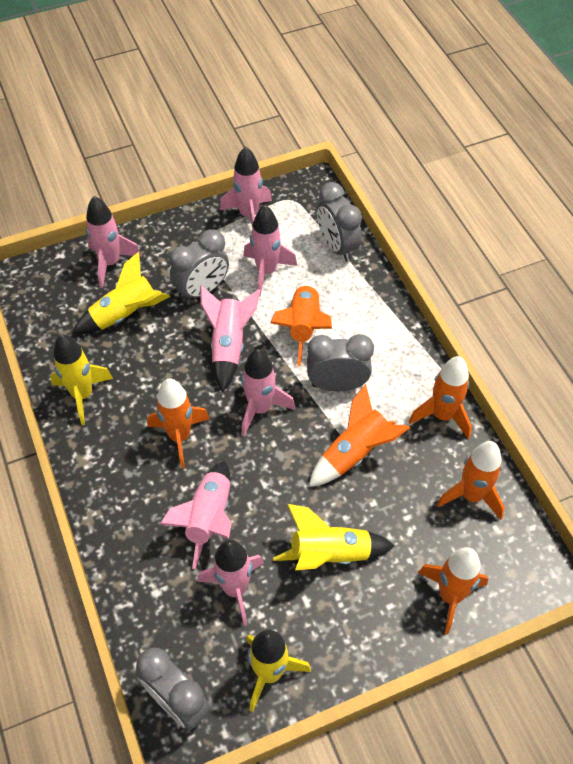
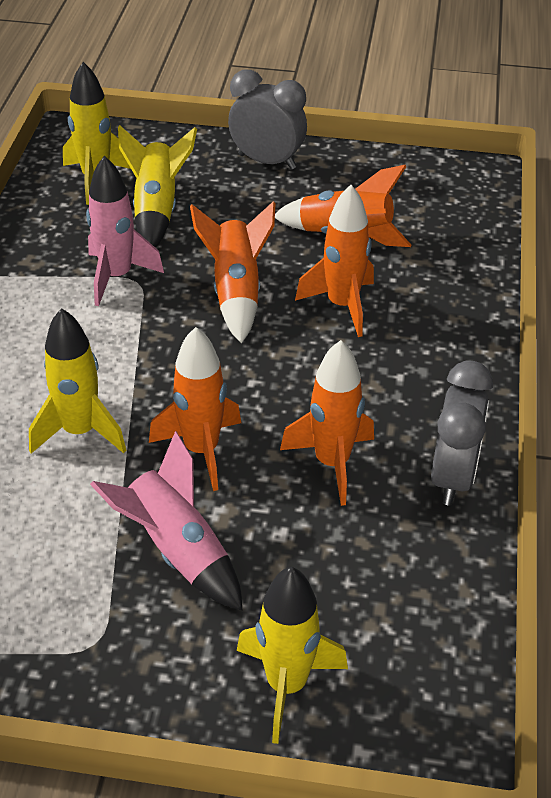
grey clock: 4 -> 2
orange rocket: 6 -> 5
pink rocket: 7 -> 2

